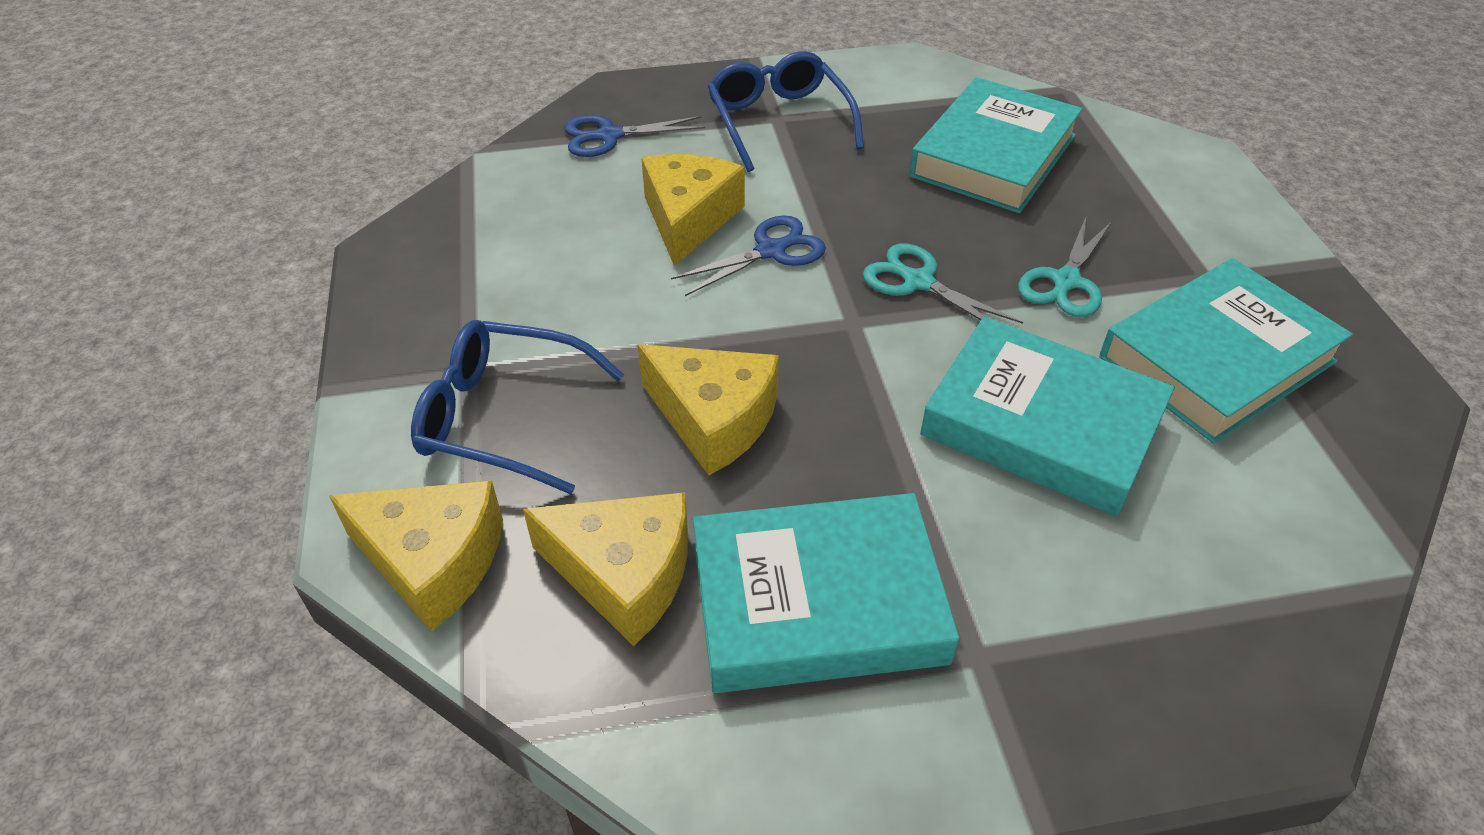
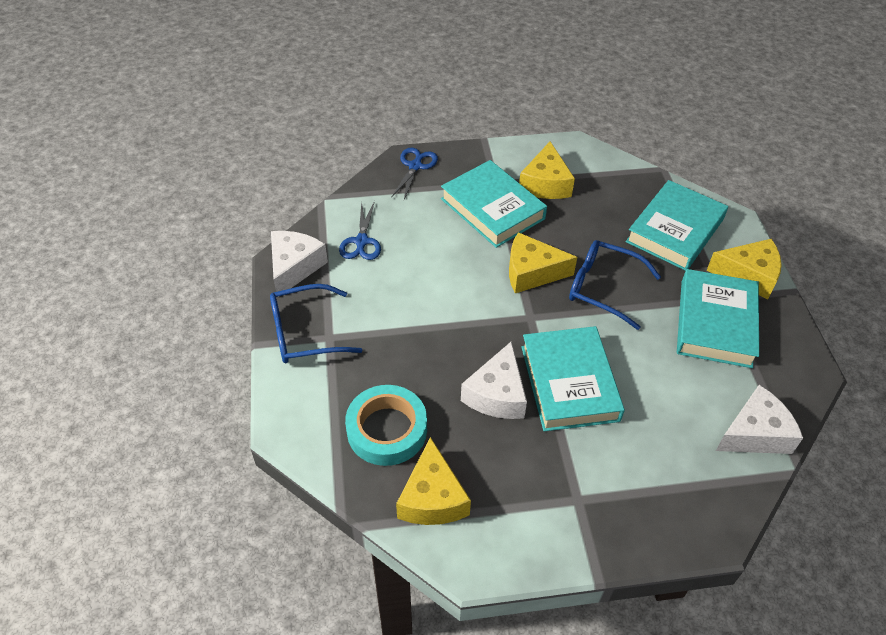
turquoise scissors: 2 -> 0
turquoise tape: 0 -> 1
white cheese: 0 -> 3

